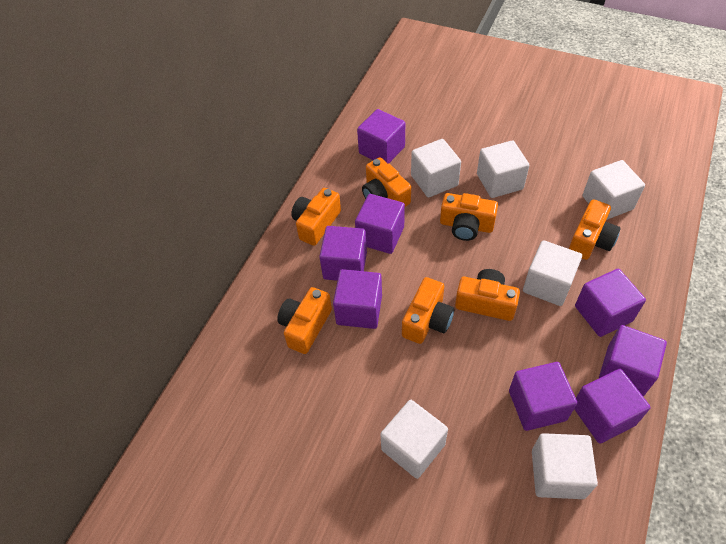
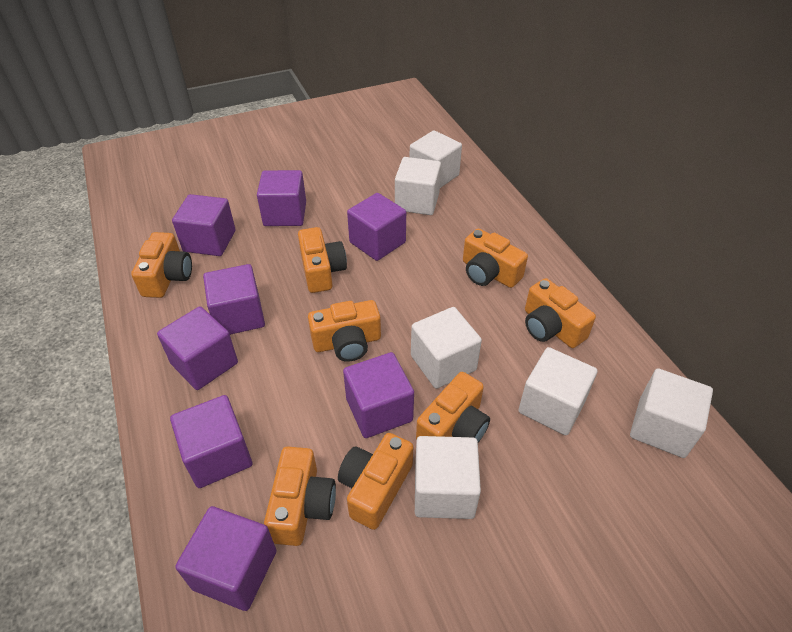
orange camera: 7 -> 8

